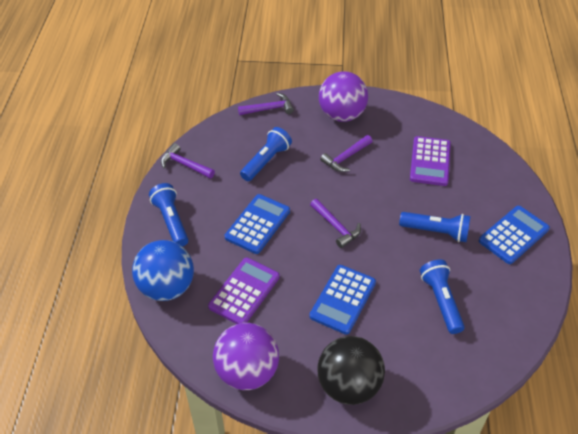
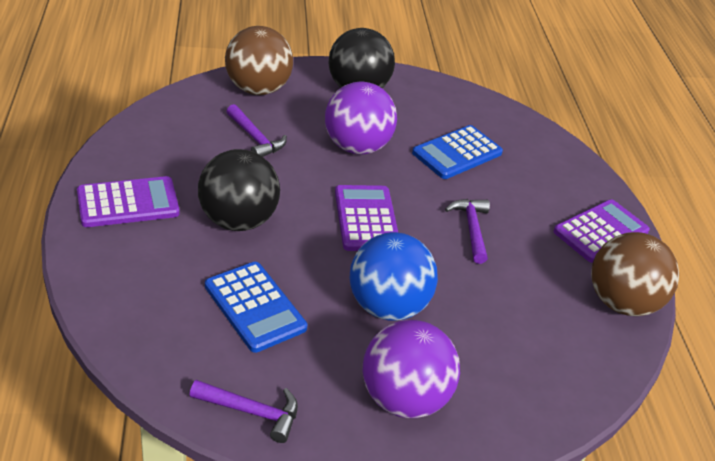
black ball: 1 -> 2
blue calculator: 3 -> 2
blue flashlight: 4 -> 0
brown ball: 0 -> 2
purple calculator: 2 -> 3
purple hammer: 4 -> 3

